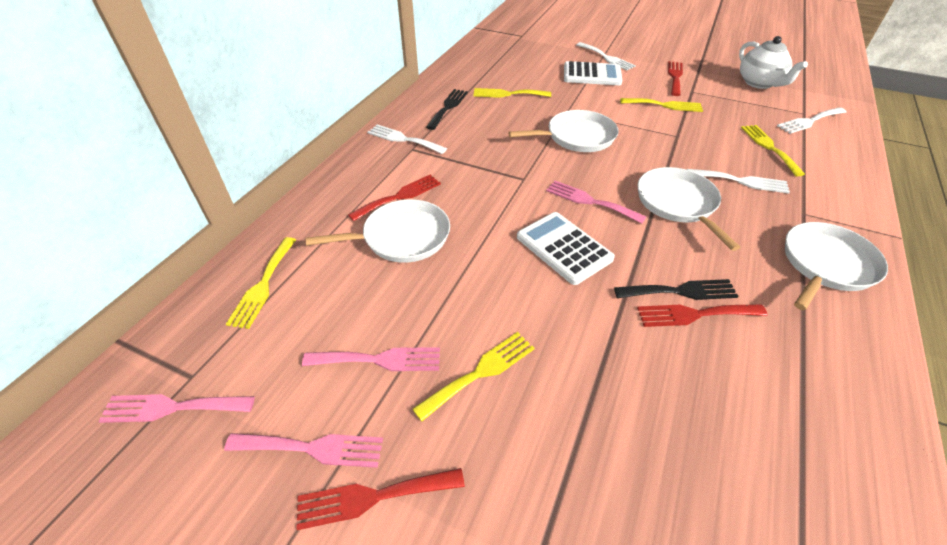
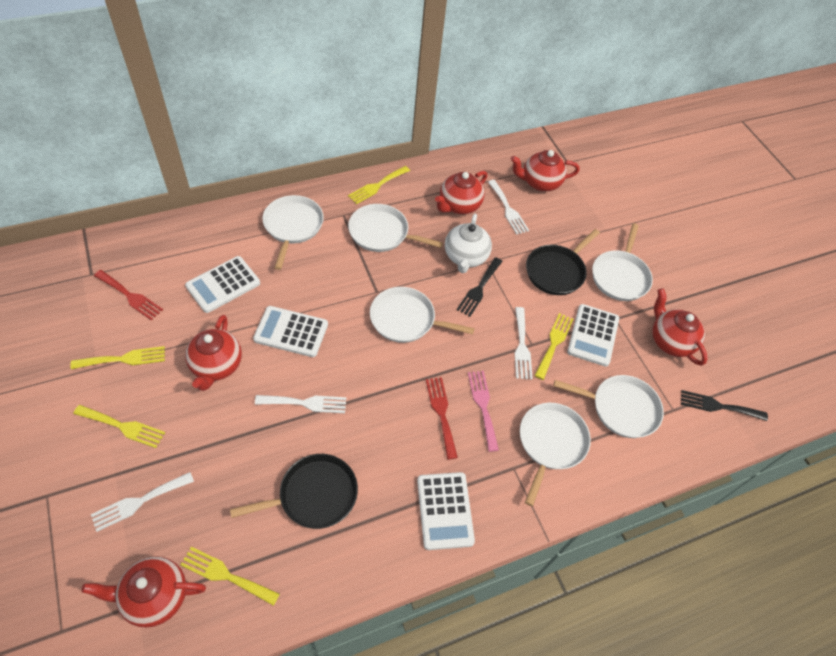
black pan: 0 -> 2
pink fork: 4 -> 1
red fork: 4 -> 2
red teapot: 0 -> 5
white calculator: 2 -> 4
white pan: 4 -> 6

